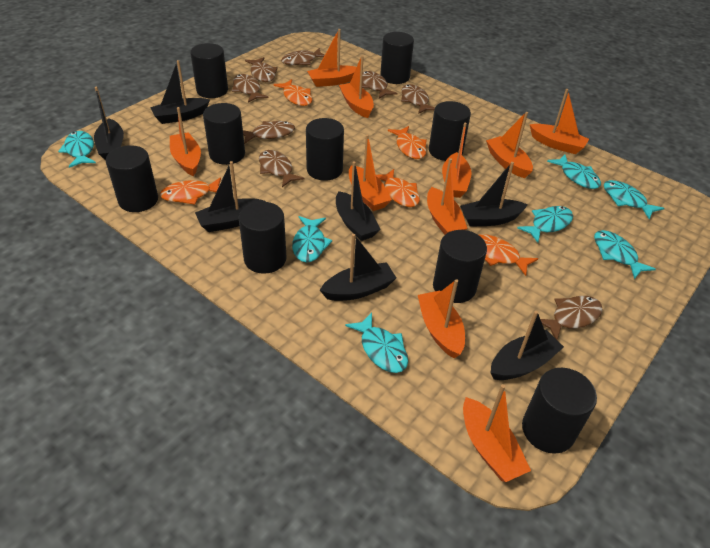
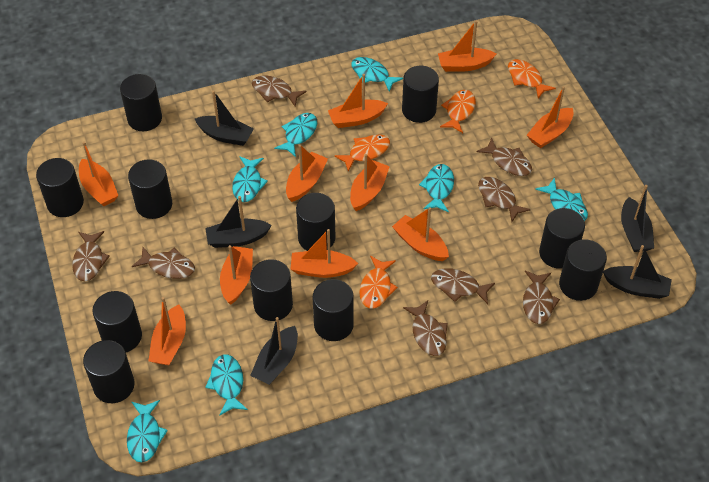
black boat: 7 -> 5
black cylinder: 9 -> 11
orange fish: 5 -> 4

